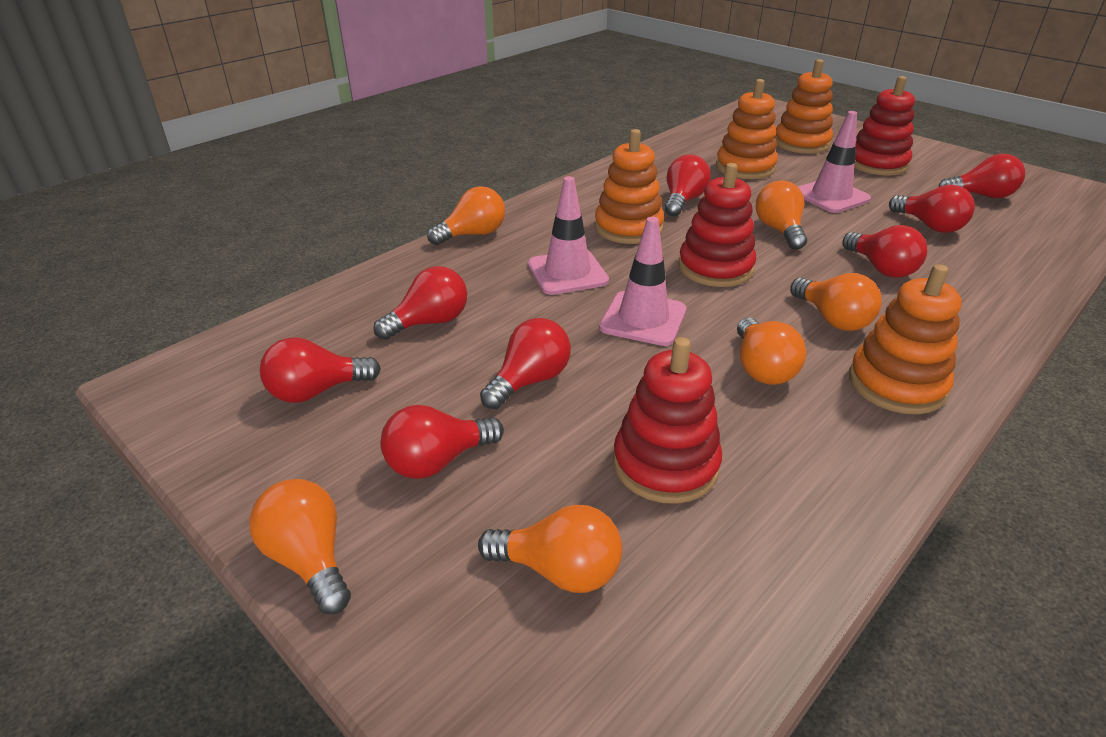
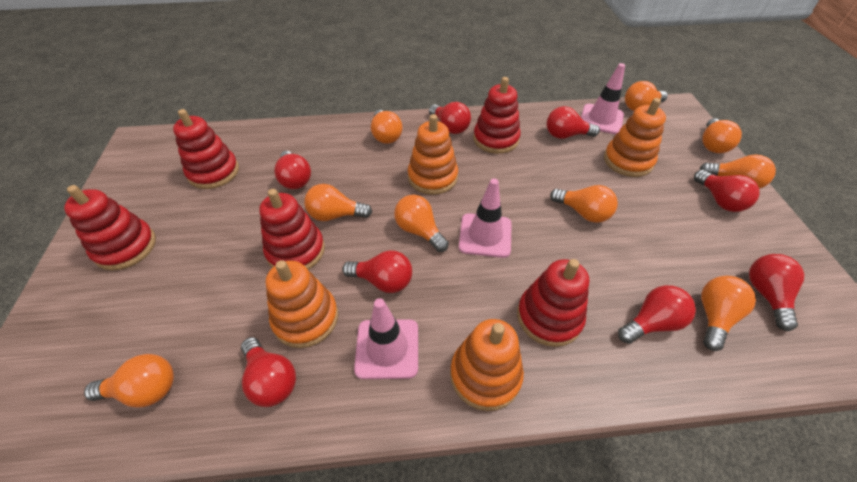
orange light bulb: 6 -> 9
red stacking toy: 3 -> 5

